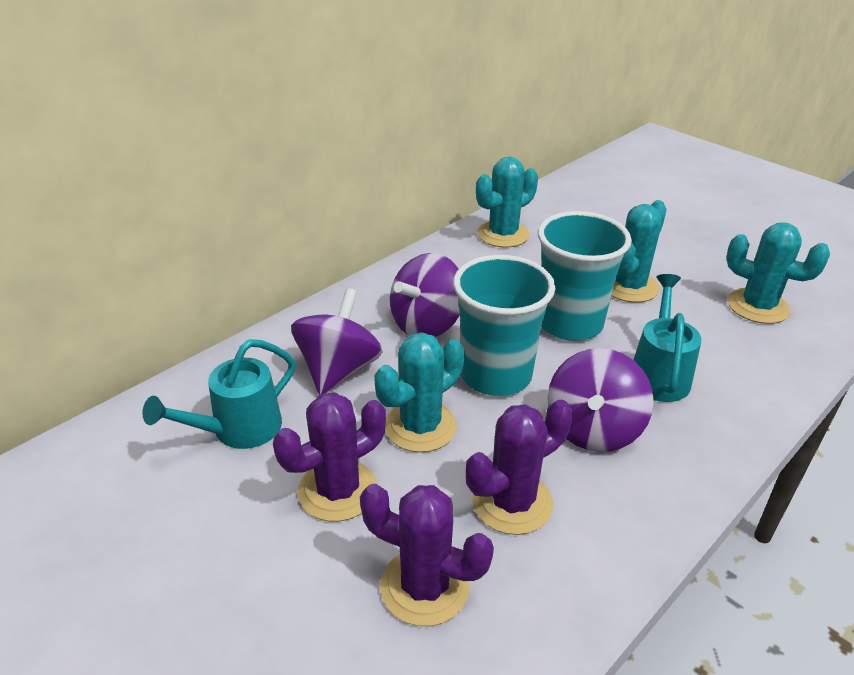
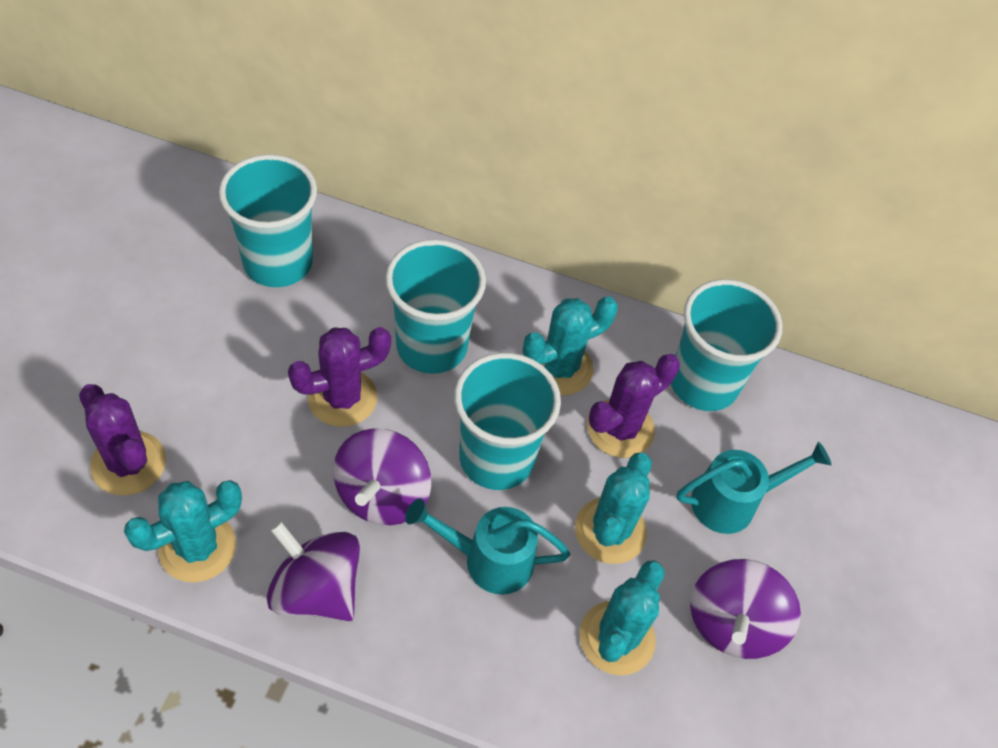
turquoise cup: 2 -> 4

